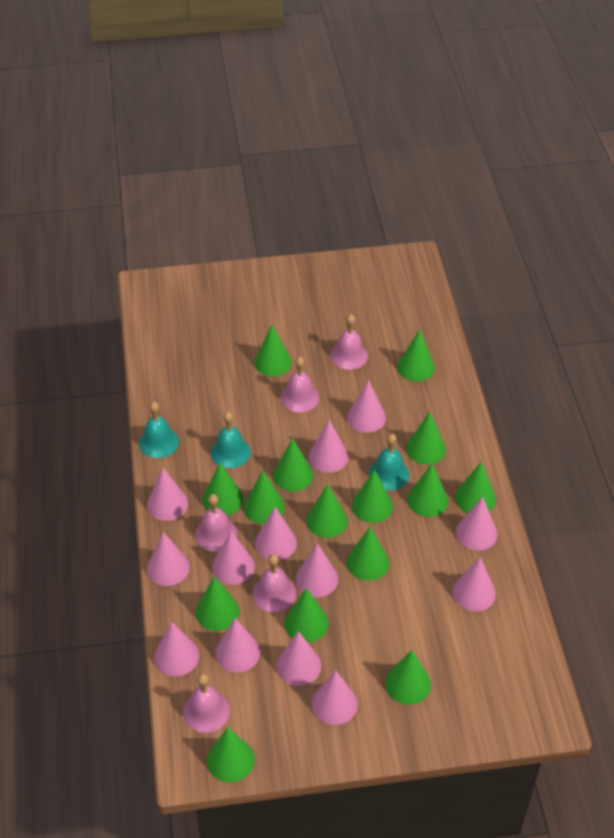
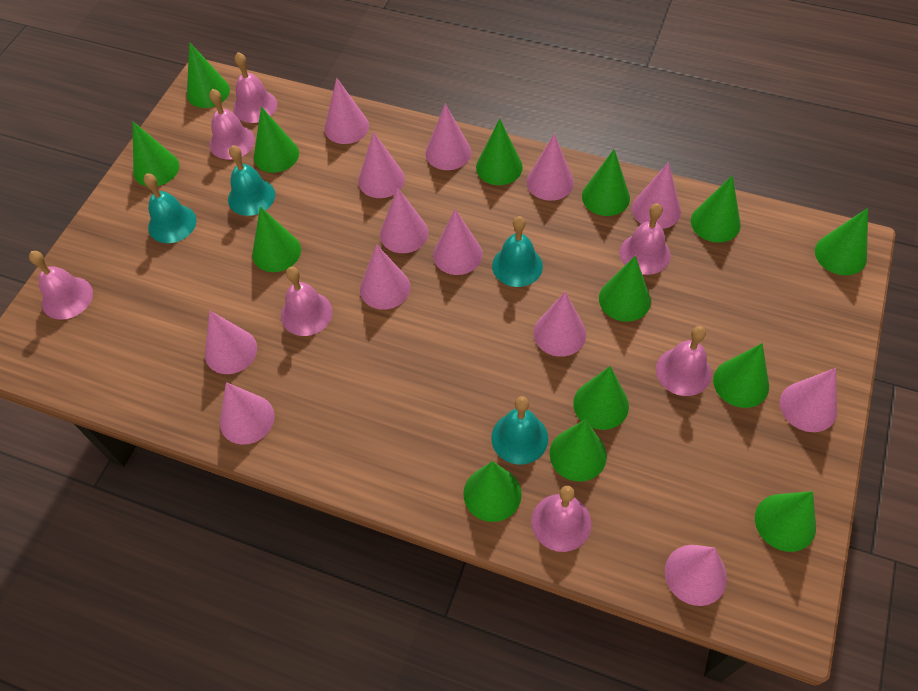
green cone: 15 -> 14
pink bell: 5 -> 7
turquoise bell: 3 -> 4

